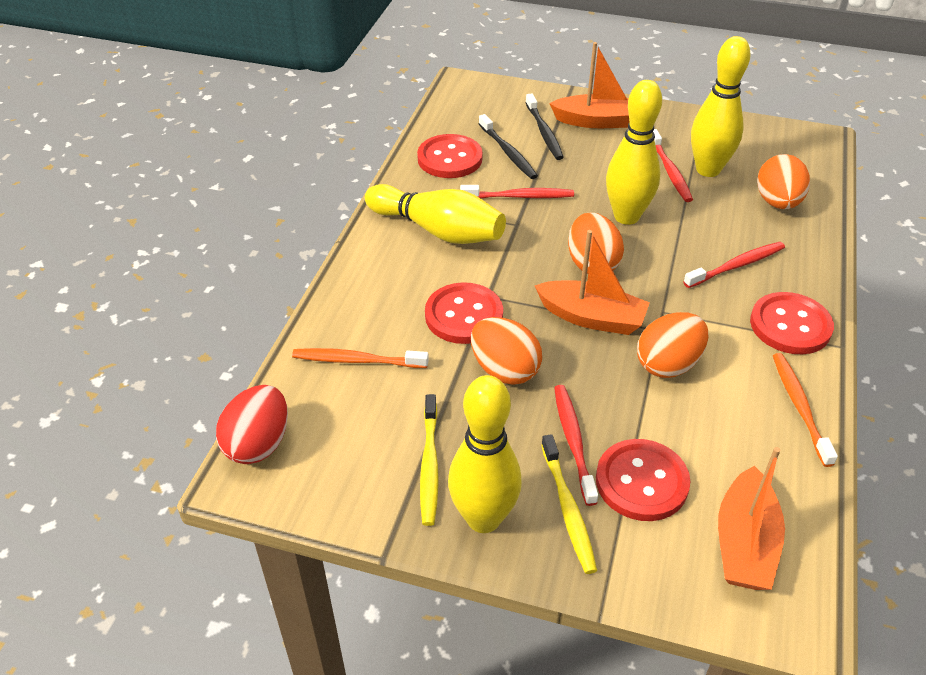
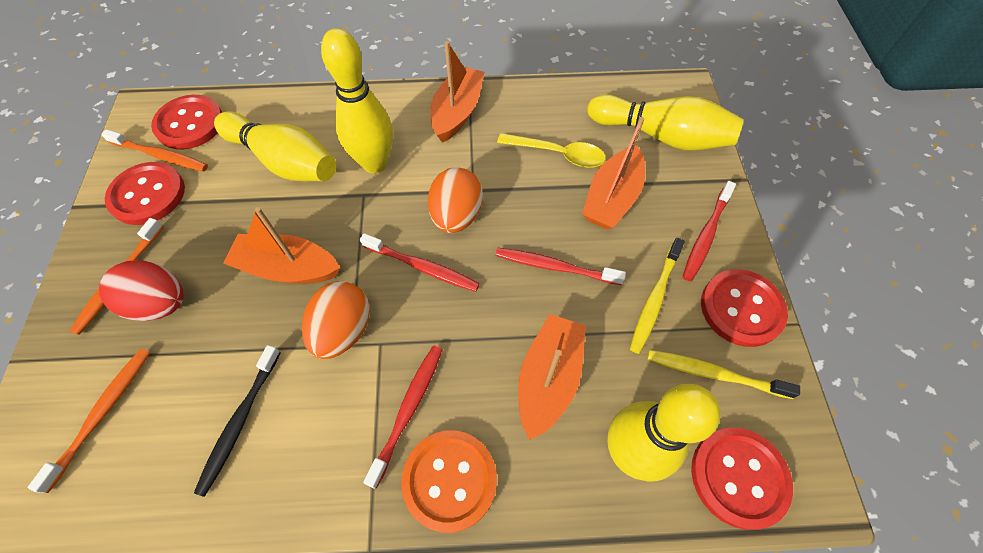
black toothbrush: 2 -> 1
orange boat: 3 -> 4
orange button: 0 -> 1
orange egg: 4 -> 2
orange toothbrush: 2 -> 3
yellow spoon: 0 -> 1

